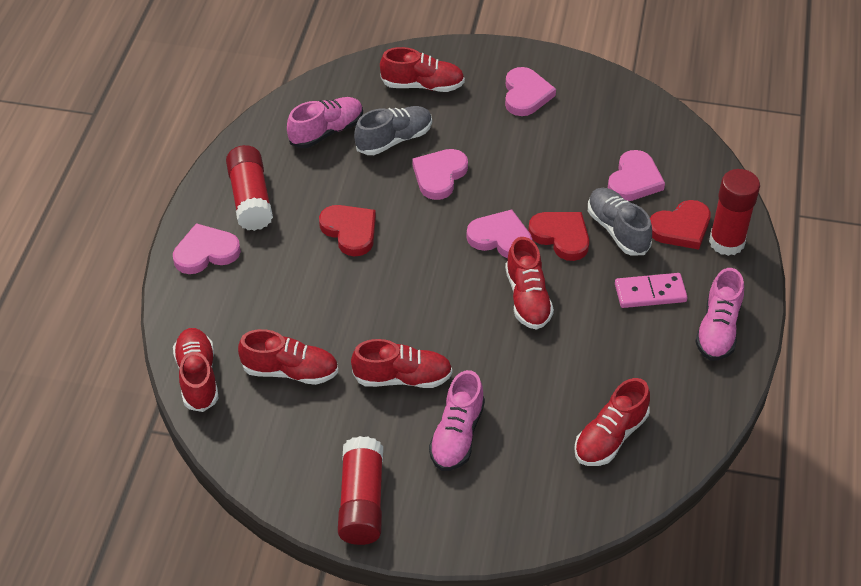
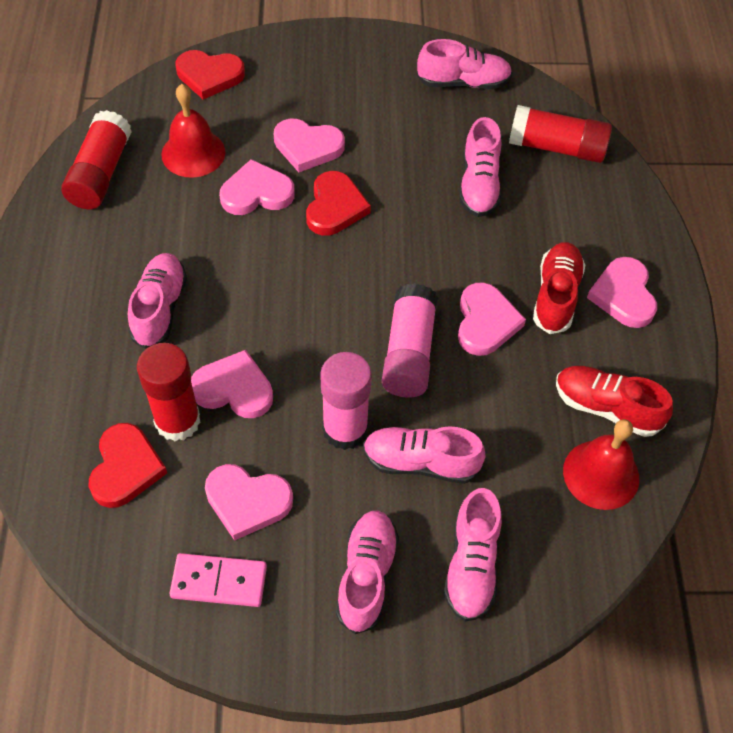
grey shoe: 2 -> 0
pink glue stick: 0 -> 2
pink heart: 5 -> 6
pink shoe: 3 -> 6
red bell: 0 -> 2
red shoe: 6 -> 2

